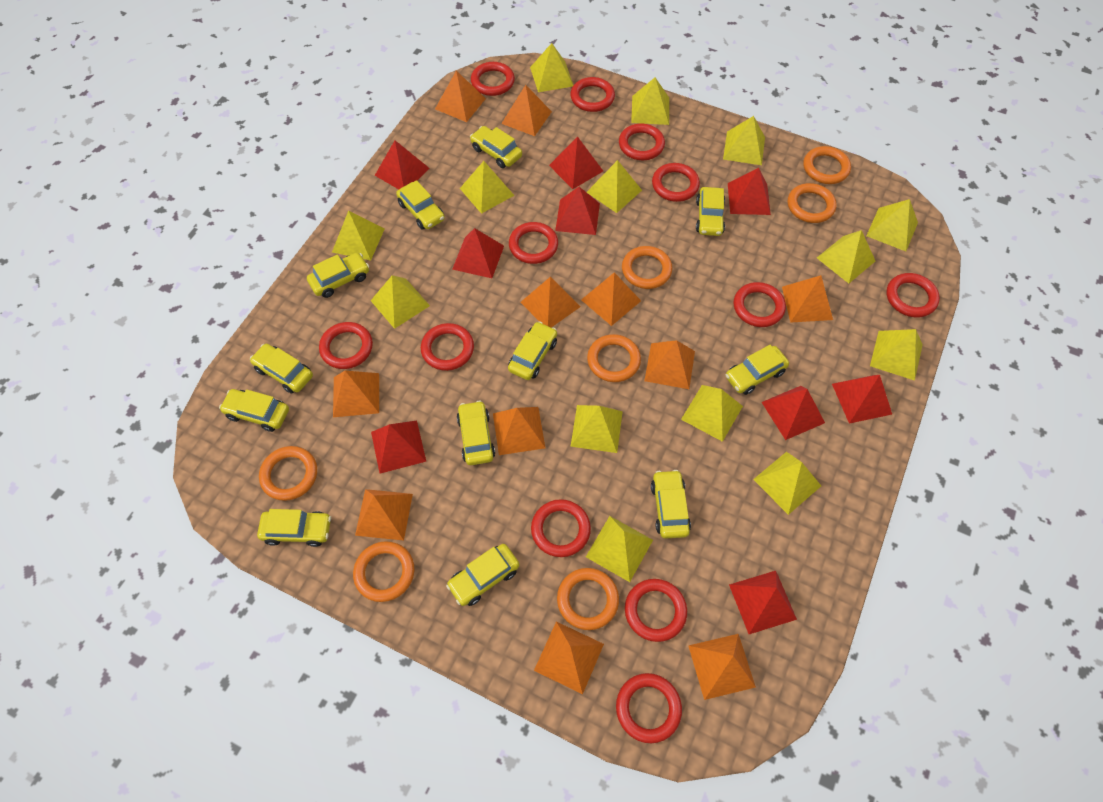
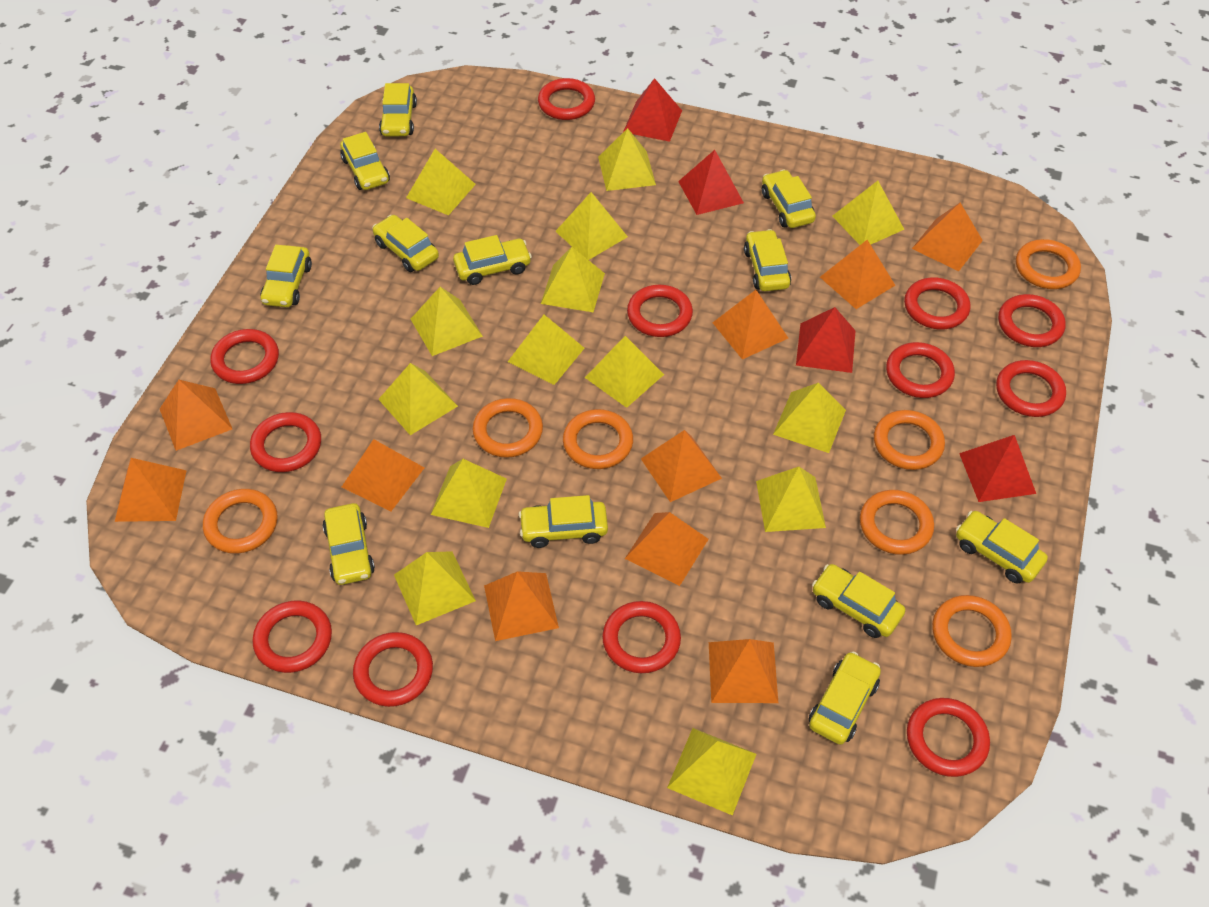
orange pyramid: 11 -> 10
red pyramid: 9 -> 4

